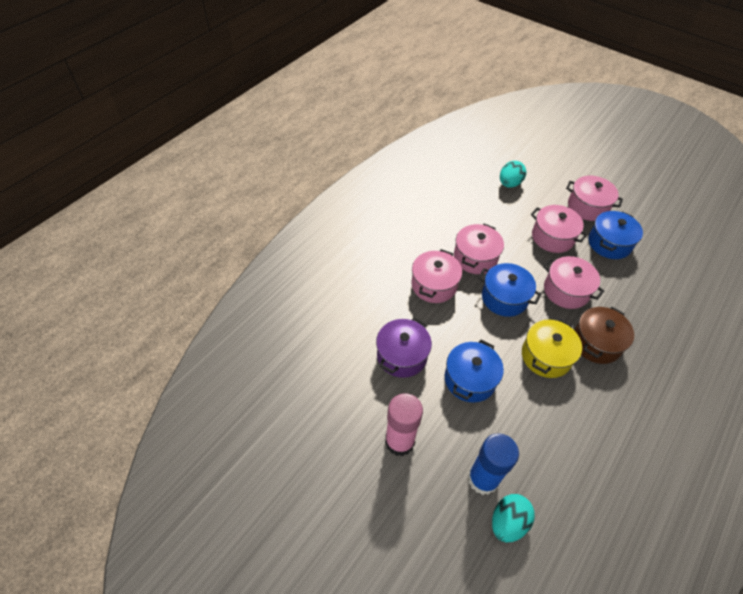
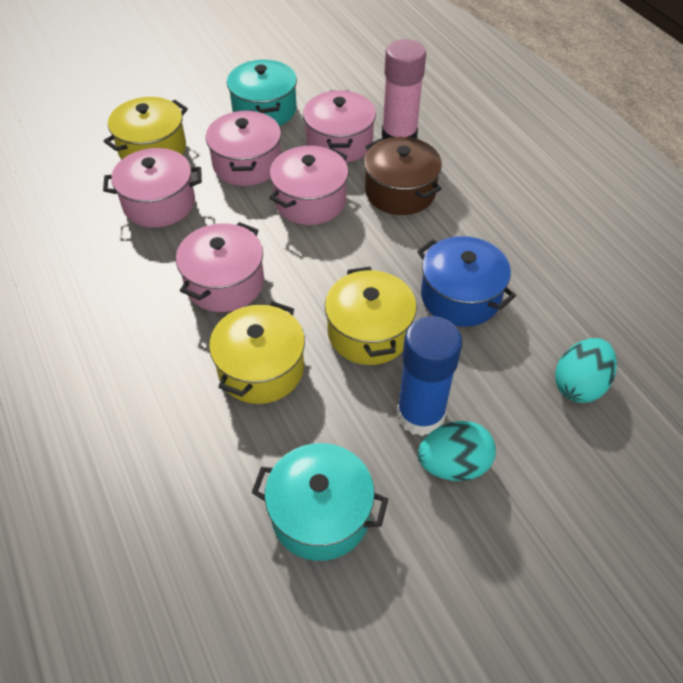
blue pot: 3 -> 1
purple pot: 1 -> 0
turquoise pot: 0 -> 2
yellow pot: 1 -> 3

